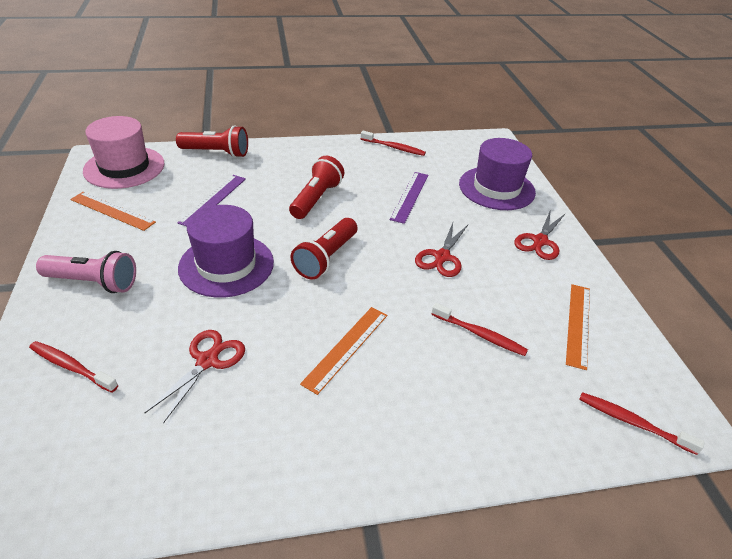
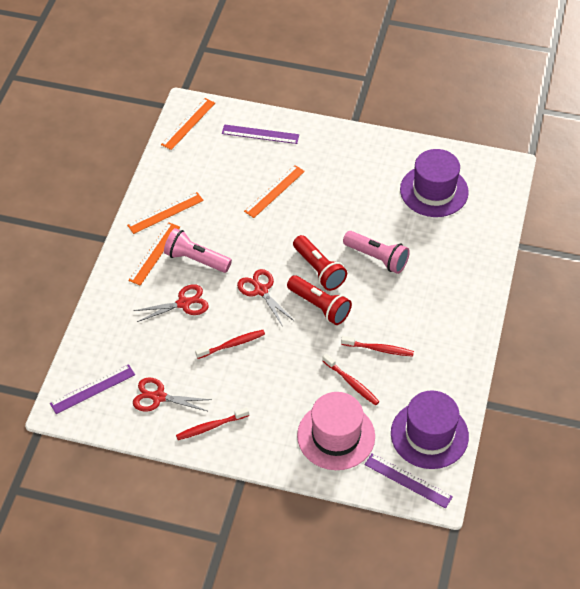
orange ruler: 3 -> 4
pink flashlight: 1 -> 2
purple ruler: 2 -> 3
red flashlight: 3 -> 2

